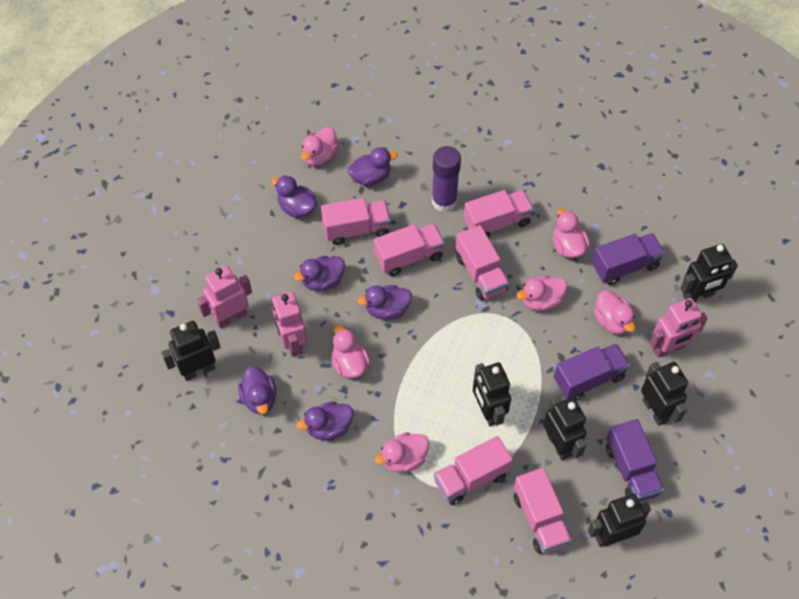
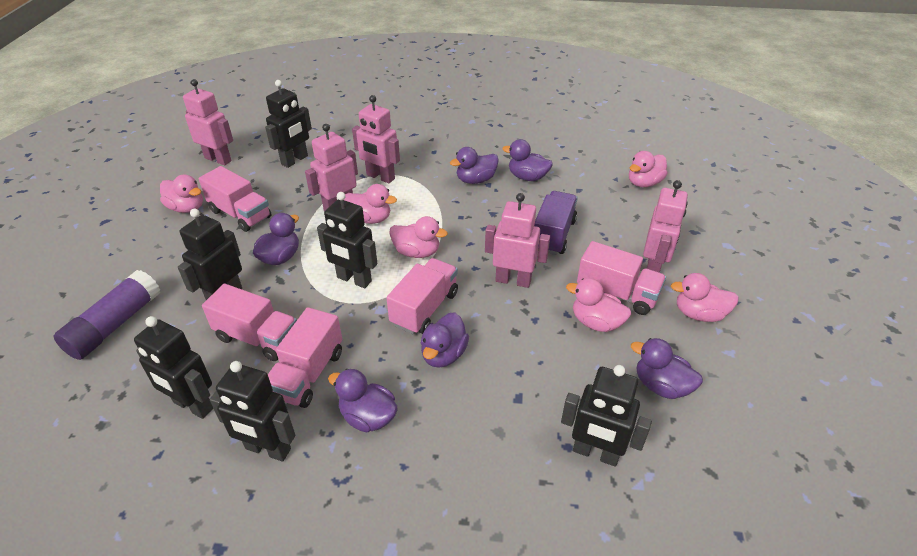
pink robot: 3 -> 5
pink truck: 6 -> 5
purple truck: 3 -> 1

